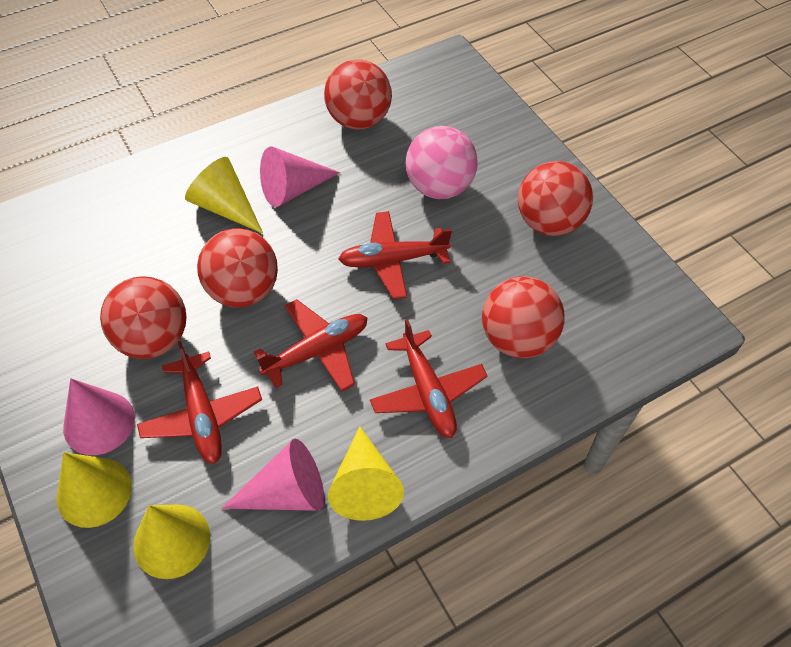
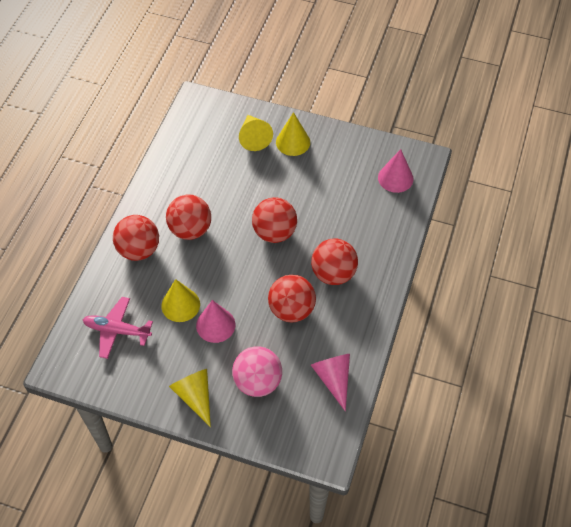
pink plane: 0 -> 1
red plane: 4 -> 0

